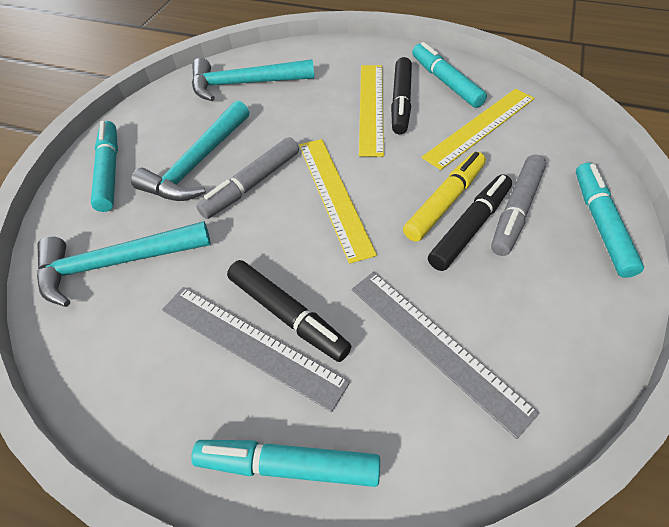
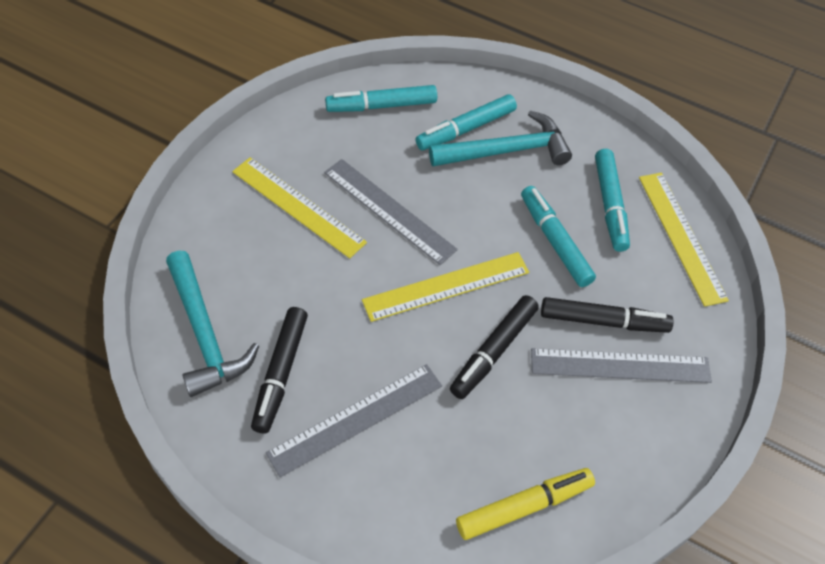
grey marker: 2 -> 0
grey ruler: 2 -> 3
turquoise hammer: 3 -> 2

